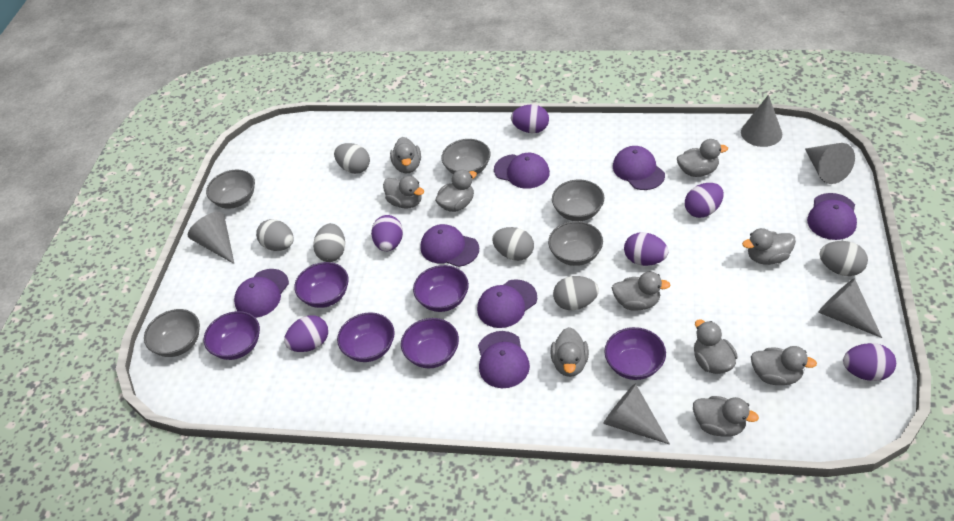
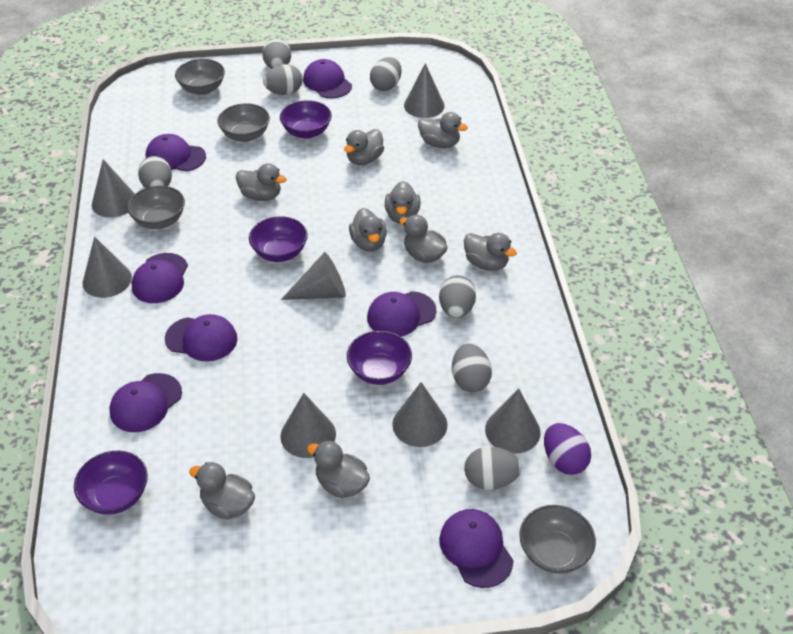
grey bowl: 5 -> 4
grey cone: 5 -> 7
grey duck: 10 -> 9
grey egg: 6 -> 7
purple bowl: 6 -> 4
purple egg: 6 -> 1

